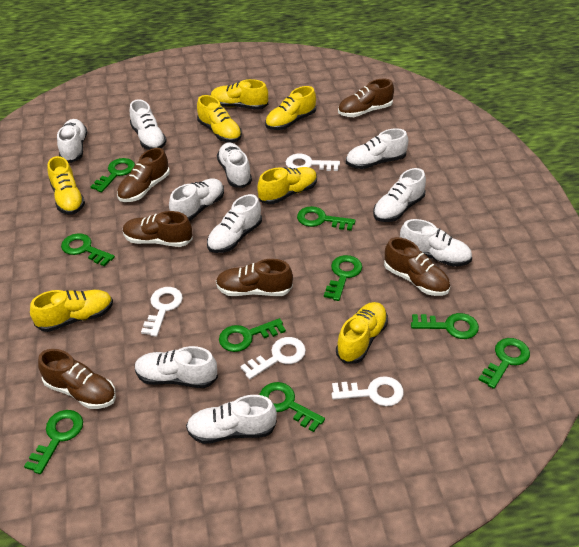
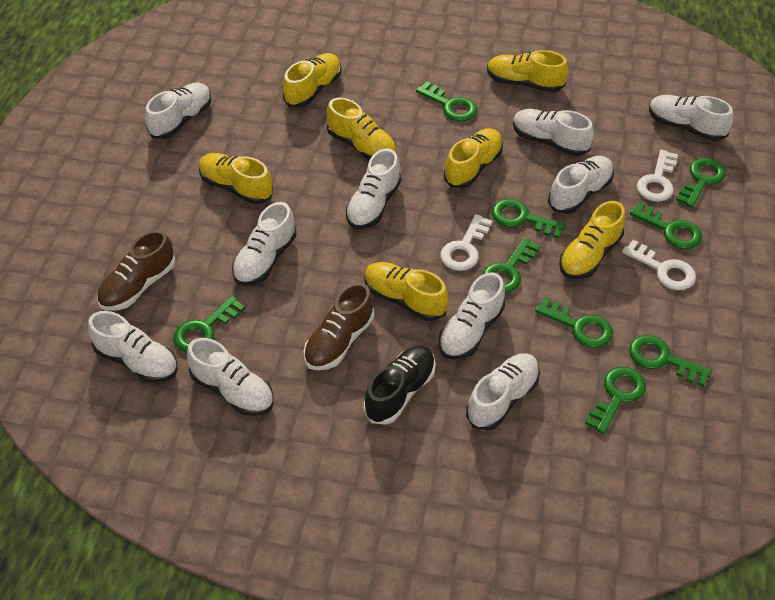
black shoe: 0 -> 1
brown shoe: 6 -> 2
white key: 4 -> 3

